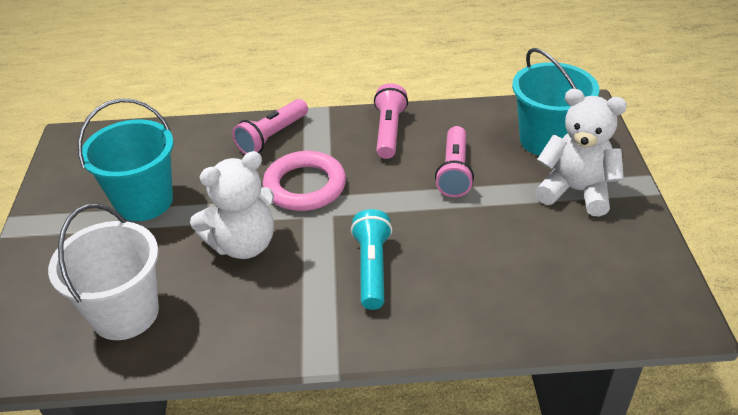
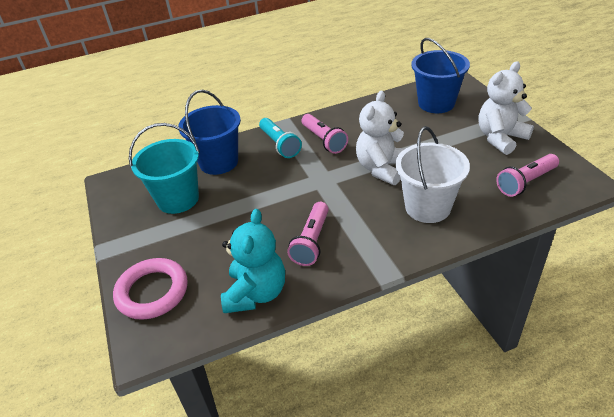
blue bucket: 0 -> 2
turquoise bucket: 2 -> 1
turquoise teddy bear: 0 -> 1

